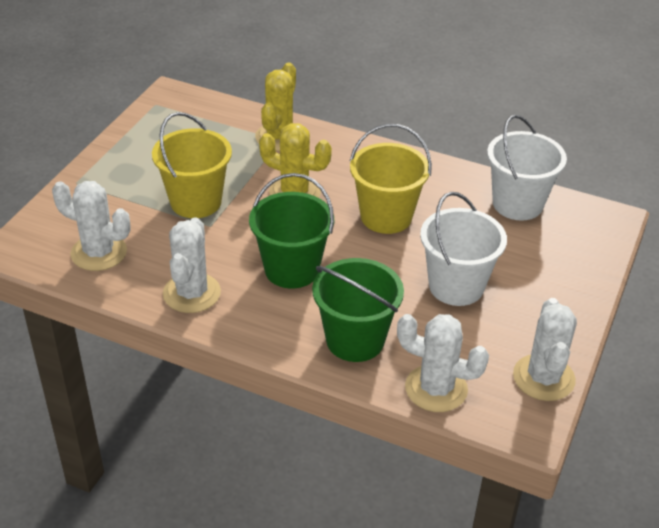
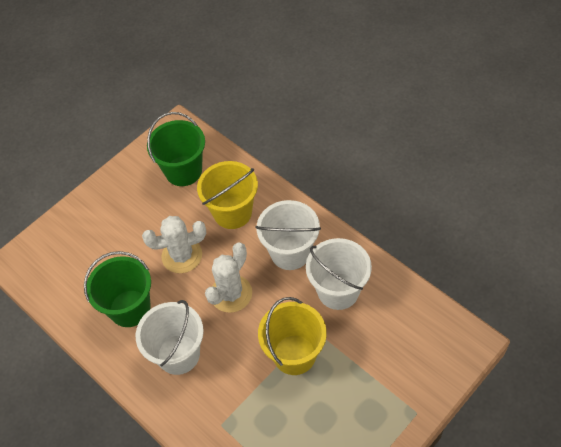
white bucket: 2 -> 3
white cactus: 4 -> 2
yellow cactus: 2 -> 0

